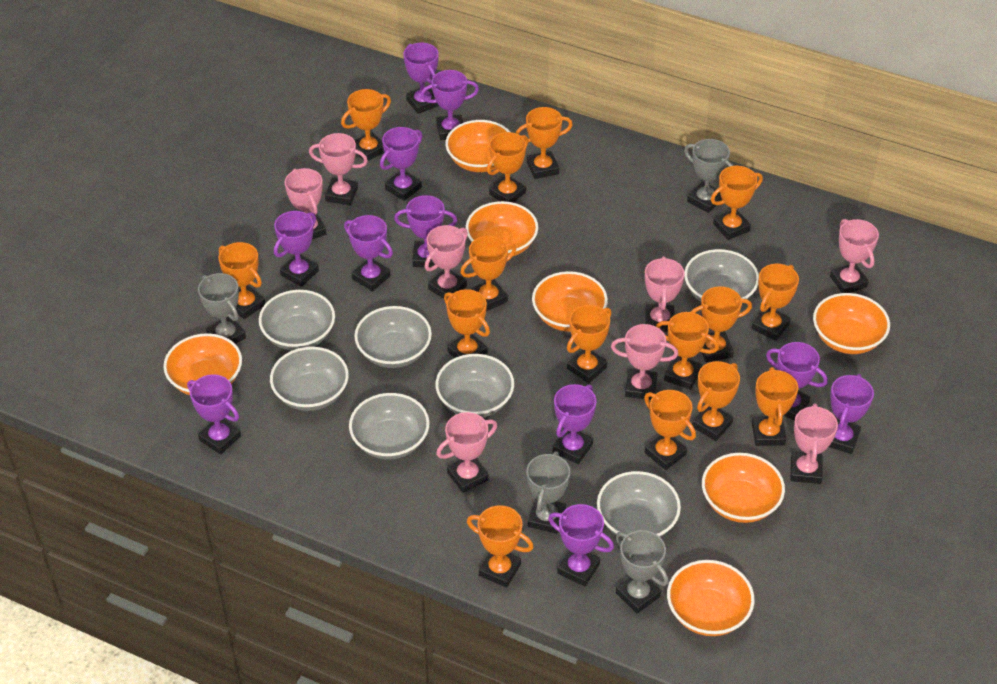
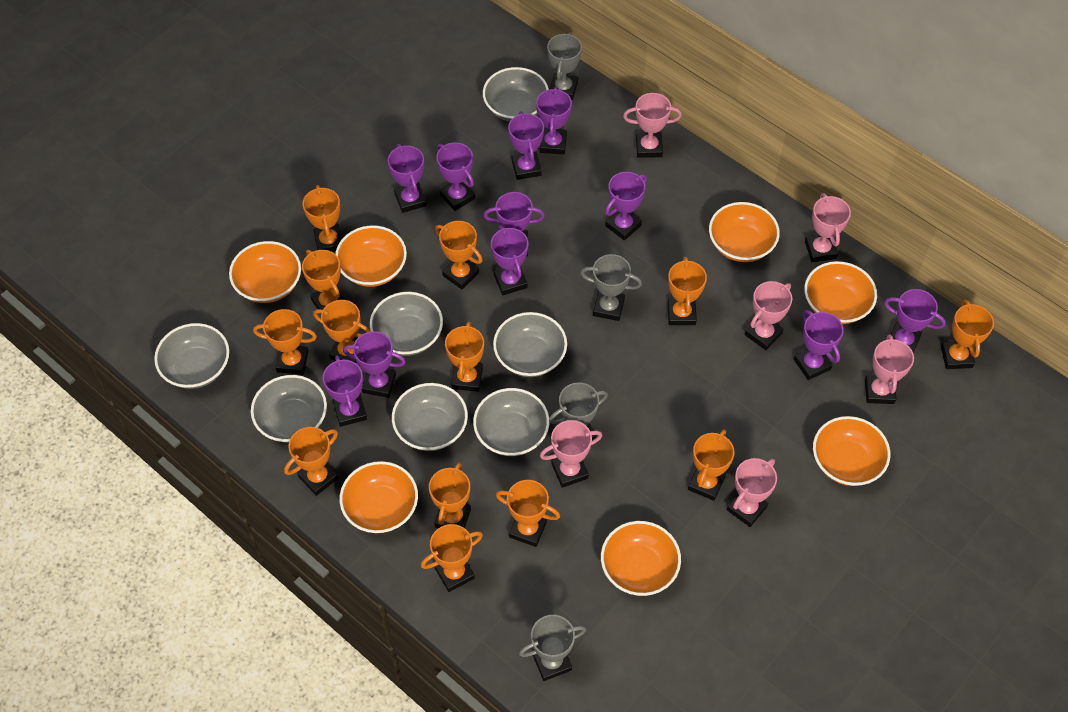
orange trophy: 15 -> 13
pink trophy: 8 -> 6

